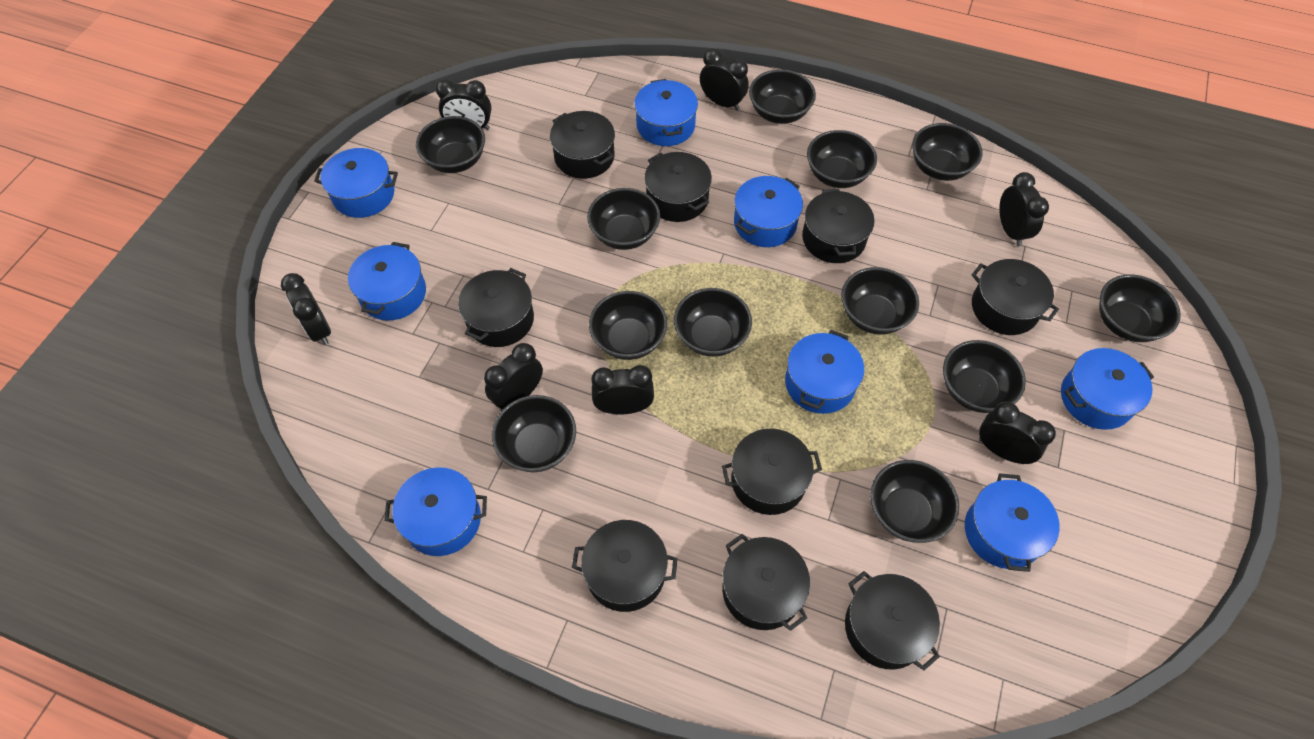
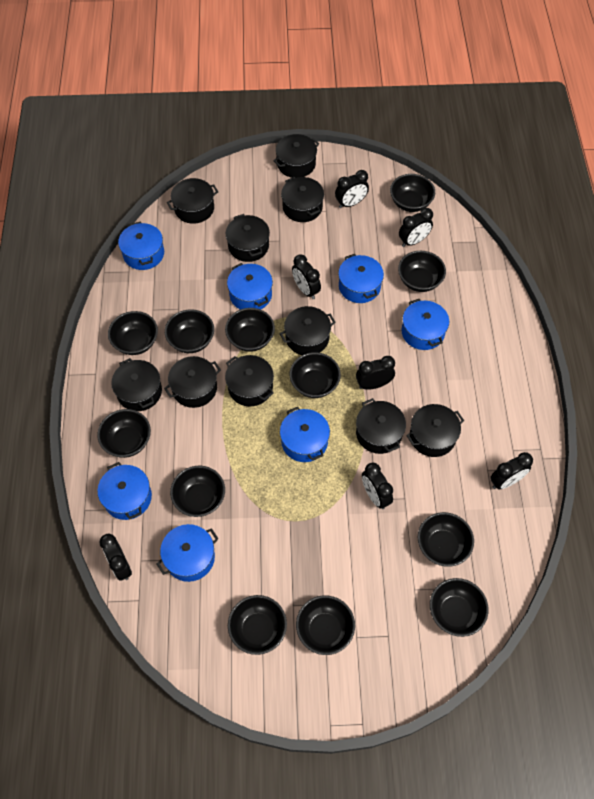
black pot: 9 -> 10
blue pot: 8 -> 7

